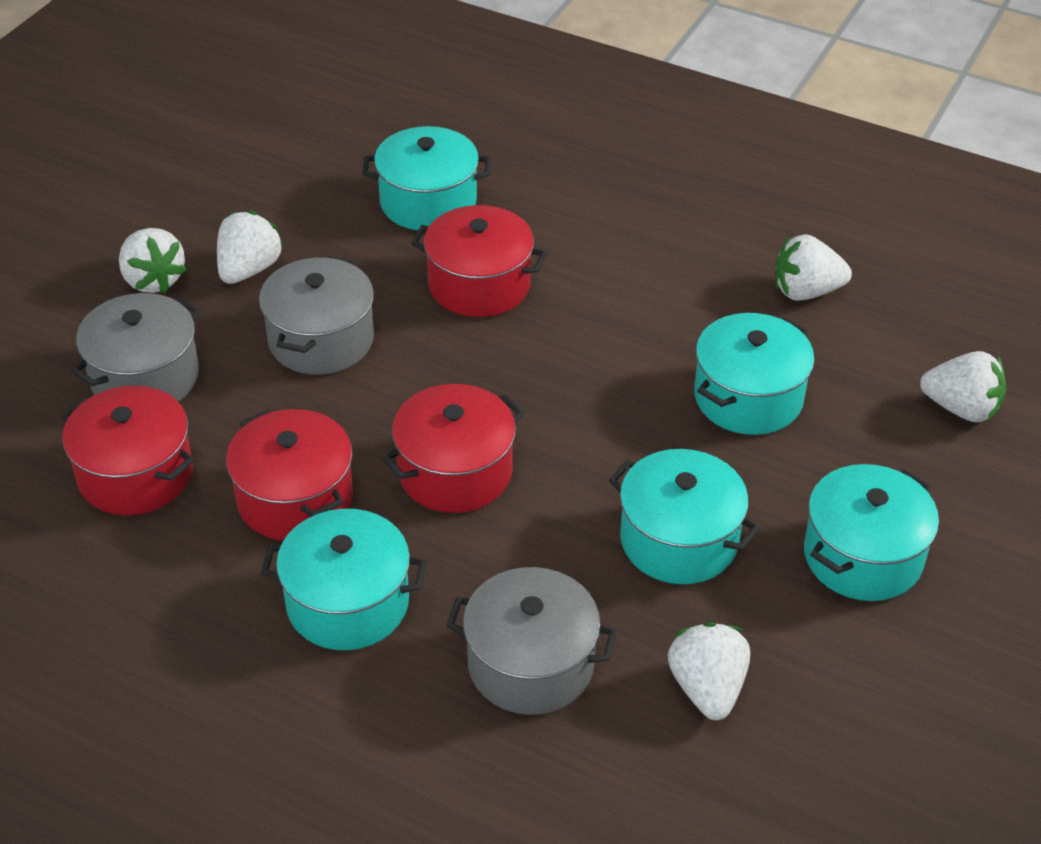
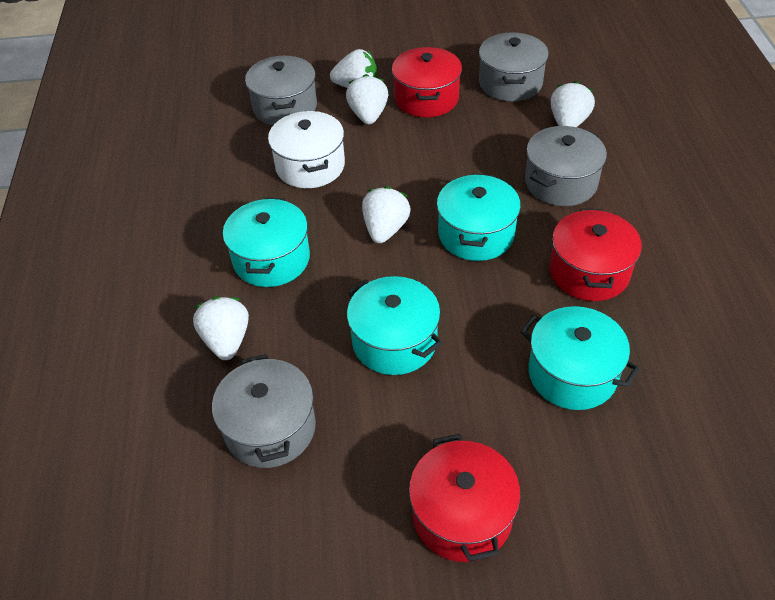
grey pot: 3 -> 4
red pot: 4 -> 3
turquoise pot: 5 -> 4
white pot: 0 -> 1

